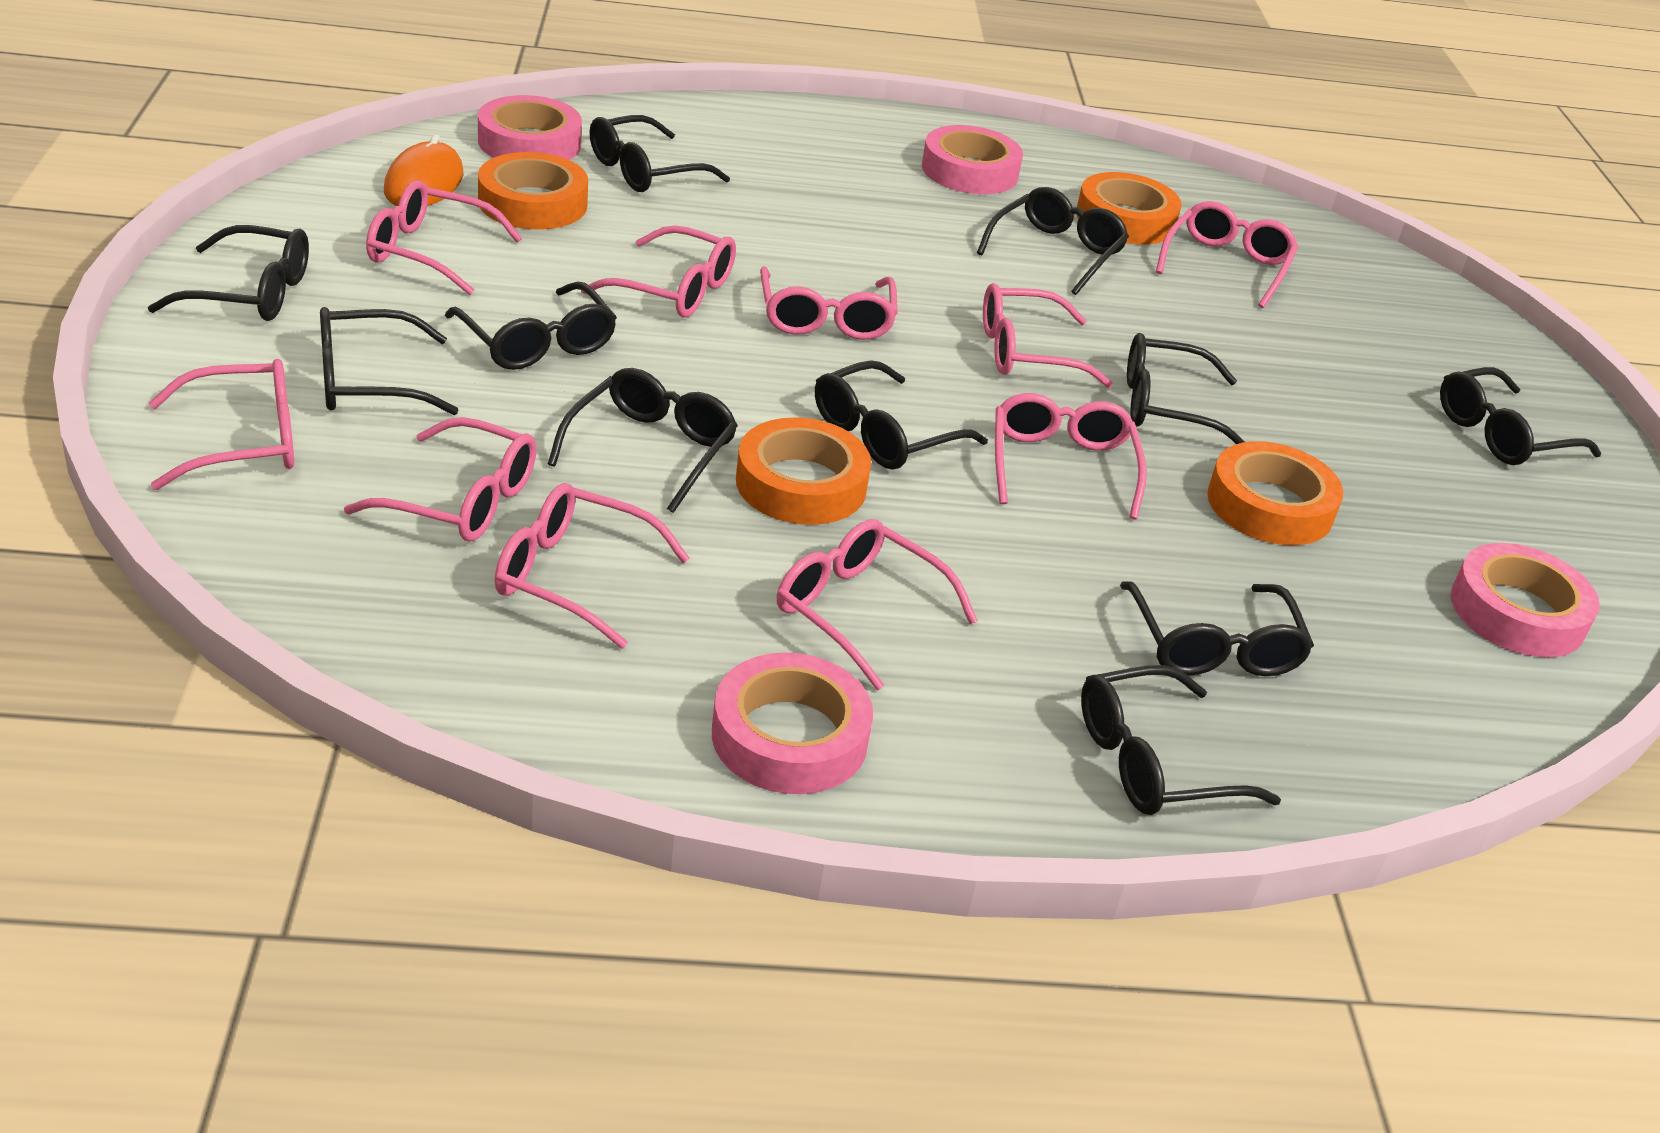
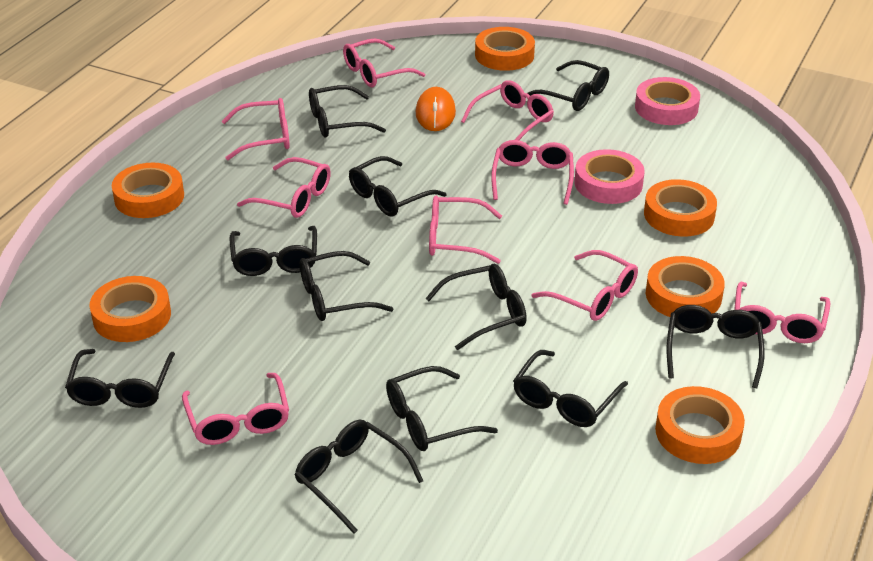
orange tape: 4 -> 6
pink glasses: 10 -> 9
pink tape: 4 -> 2

